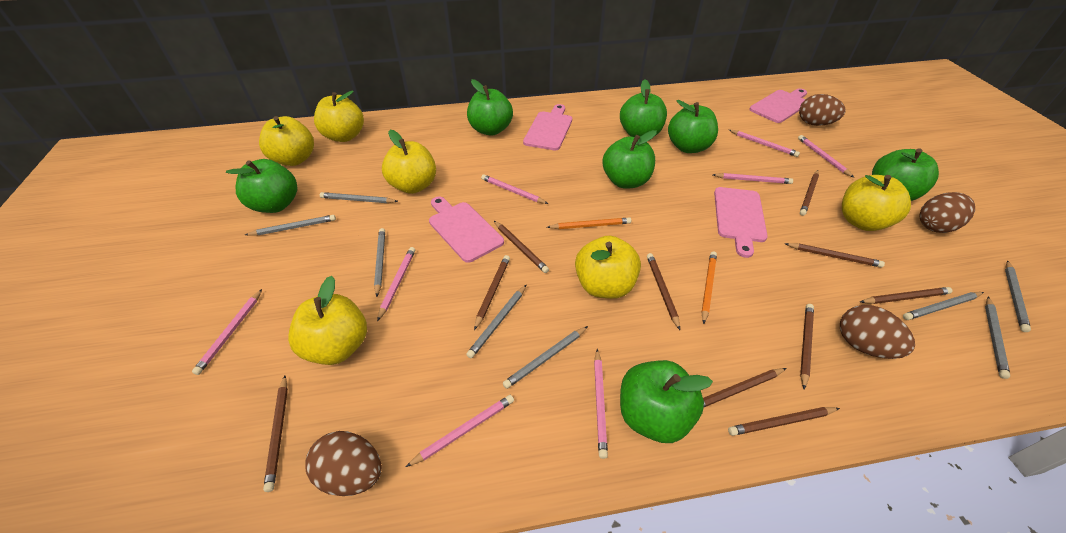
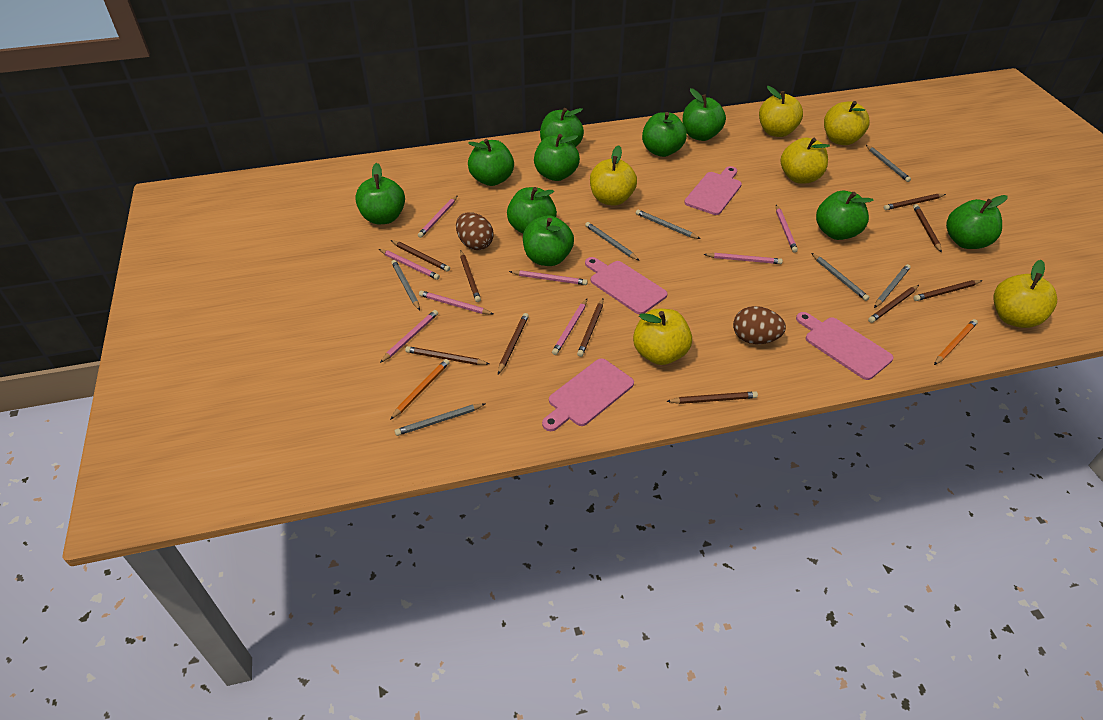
brown egg: 4 -> 2
green apple: 7 -> 10
grey pencil: 8 -> 7

